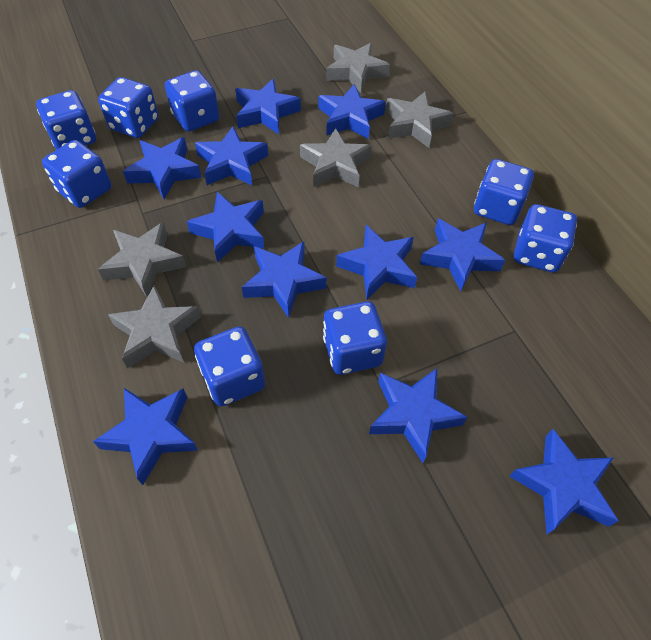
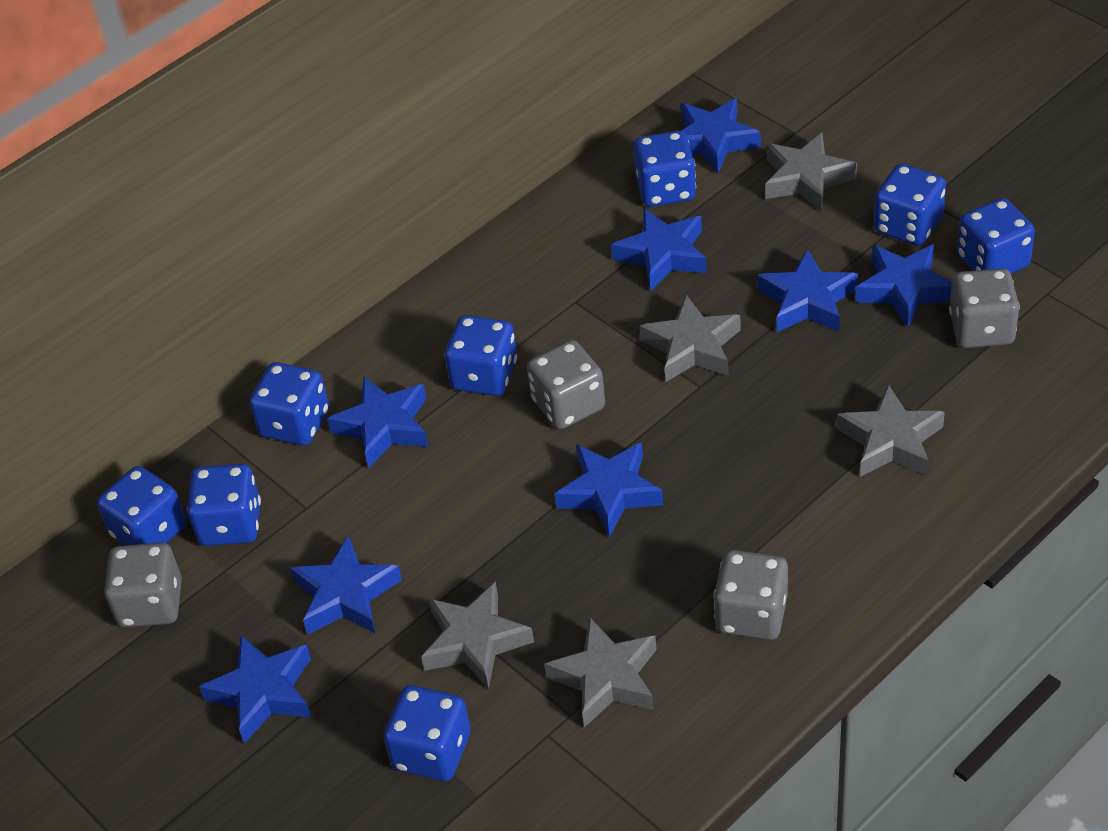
blue star: 11 -> 8
grey dice: 0 -> 4

